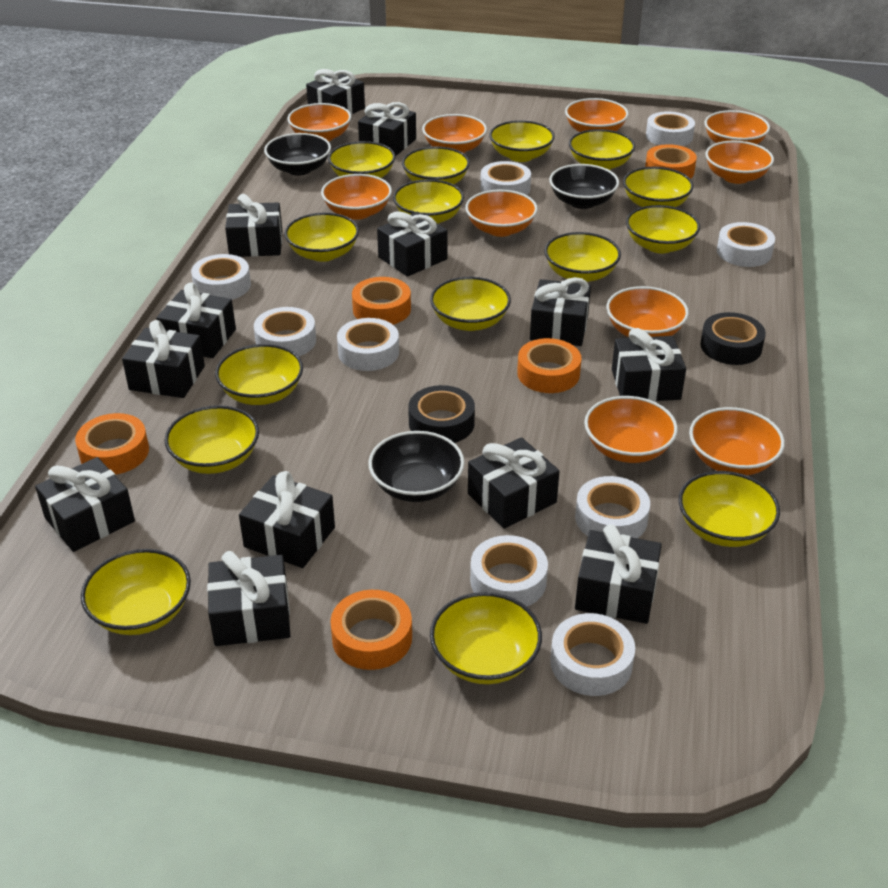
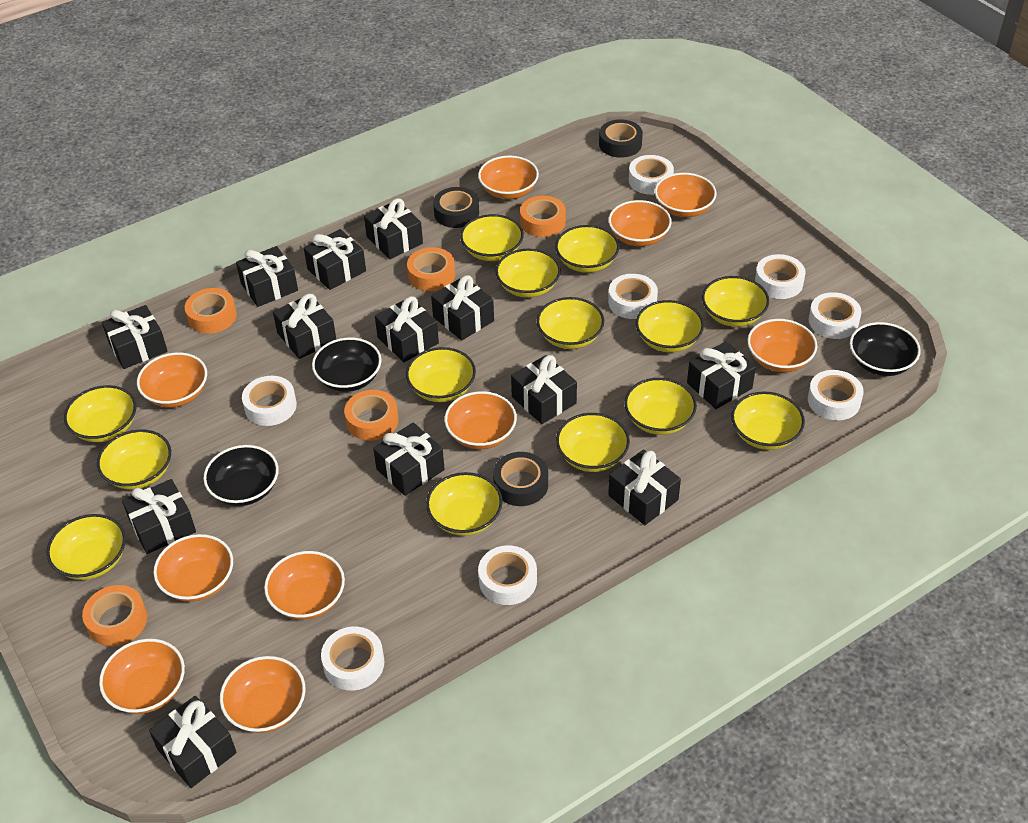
black tape: 2 -> 3
white tape: 9 -> 8
yellow bowl: 15 -> 14

